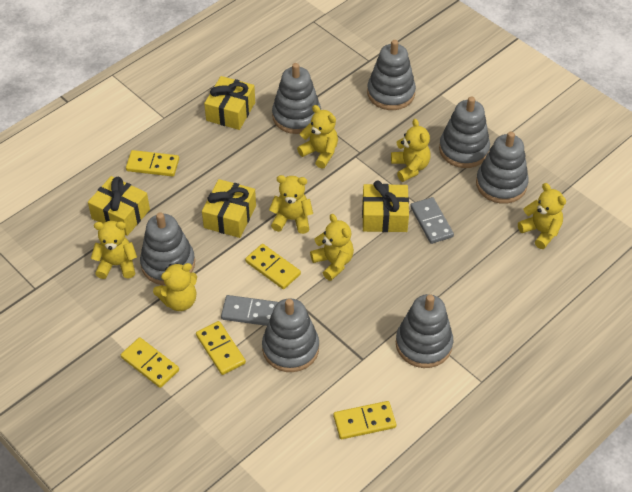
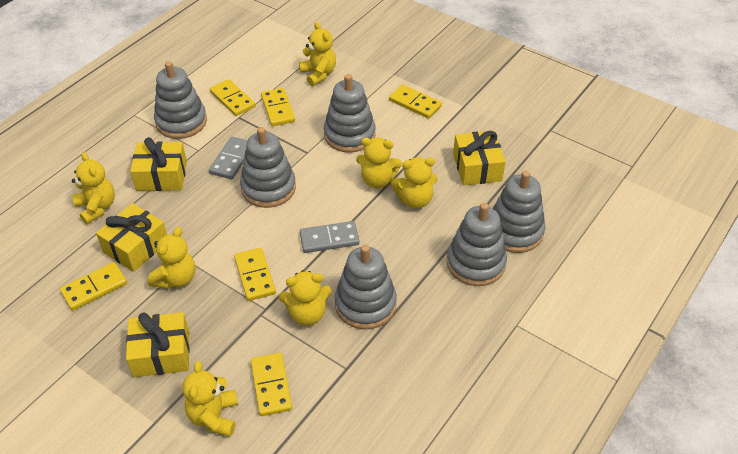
grey stacking toy: 7 -> 6
yellow domino: 5 -> 6

